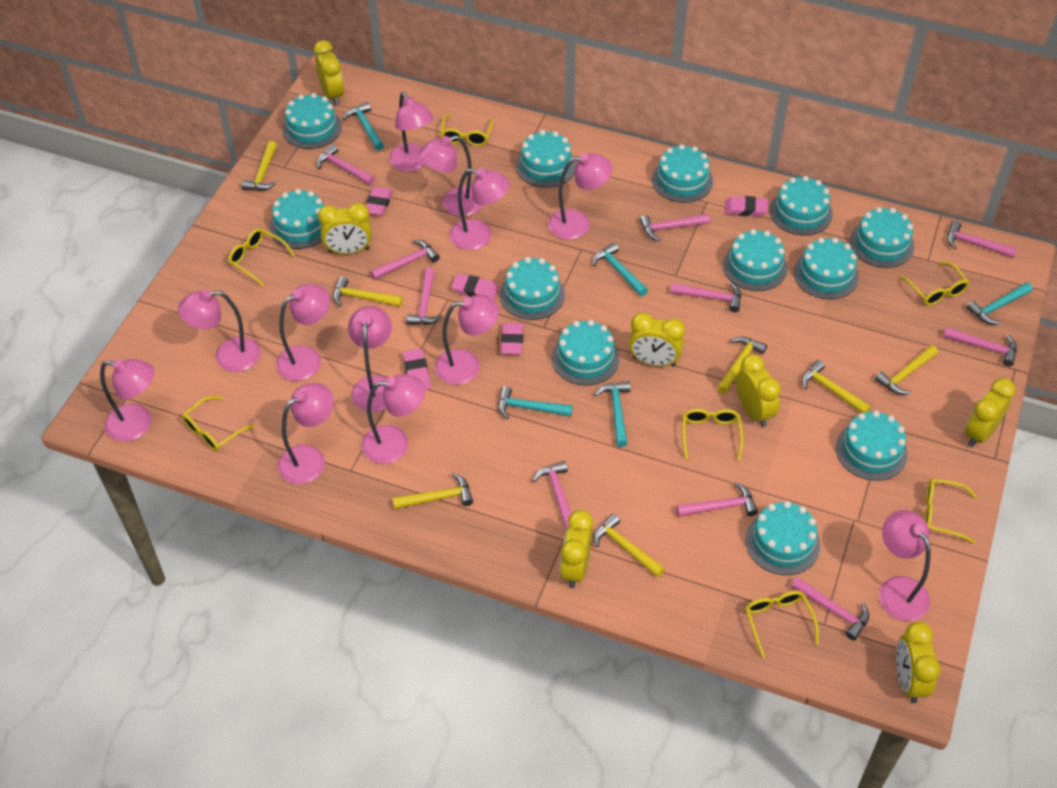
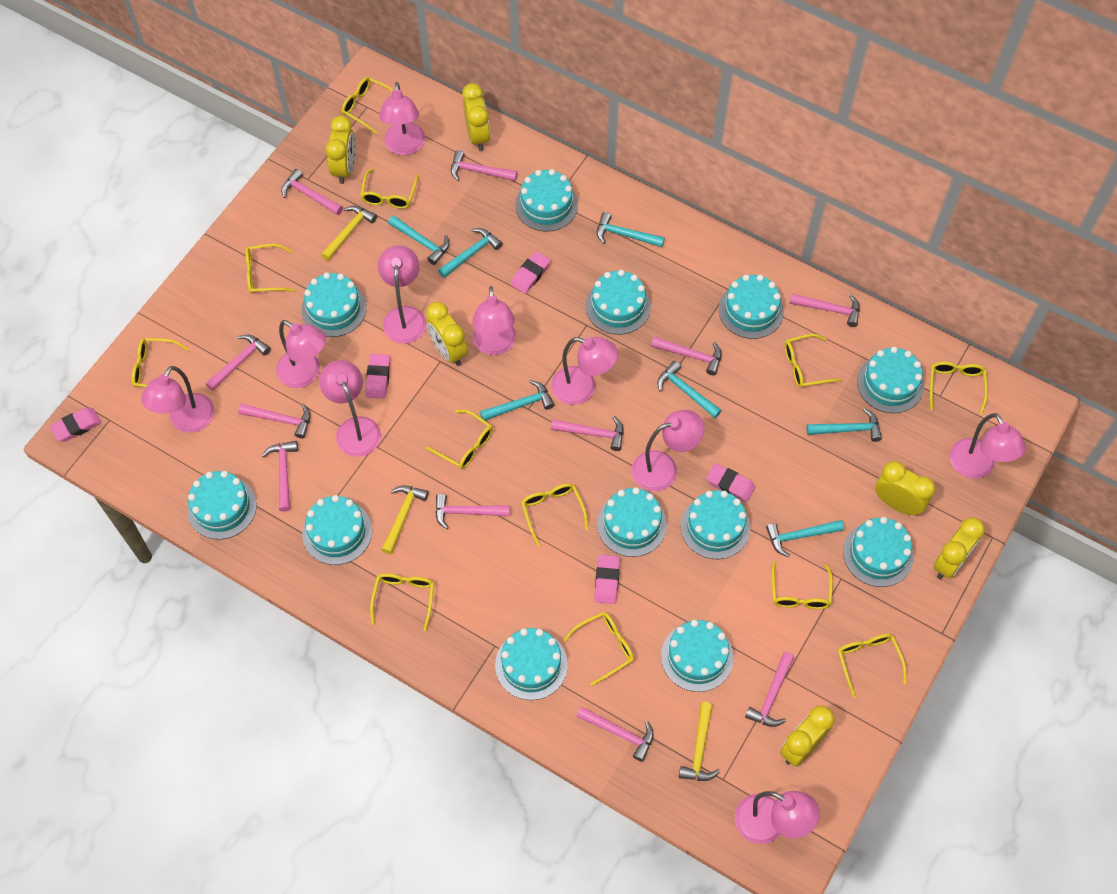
pink hammer: 10 -> 11
pink lamp: 12 -> 10
turquoise hammer: 5 -> 7
yellow clock: 7 -> 6
yellow glasses: 7 -> 12
yellow hammer: 7 -> 3

